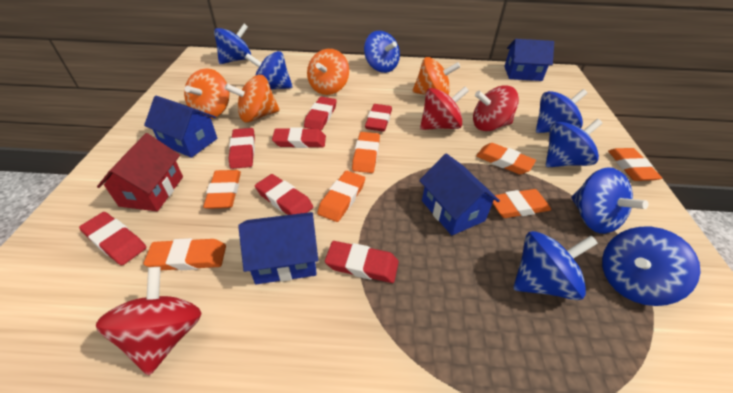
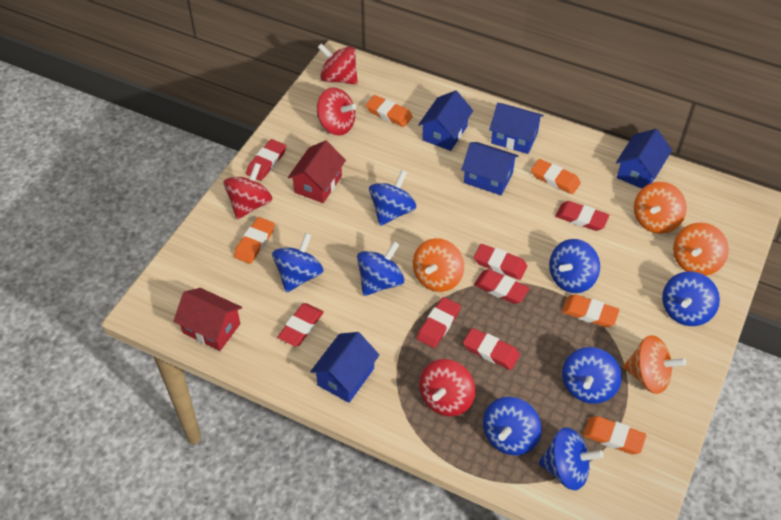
blue house: 4 -> 5
orange eraser: 7 -> 5
red house: 1 -> 2
red spinning top: 3 -> 4

